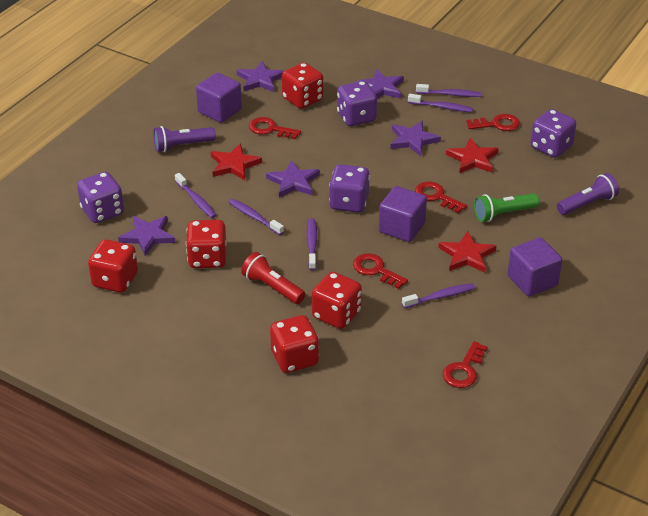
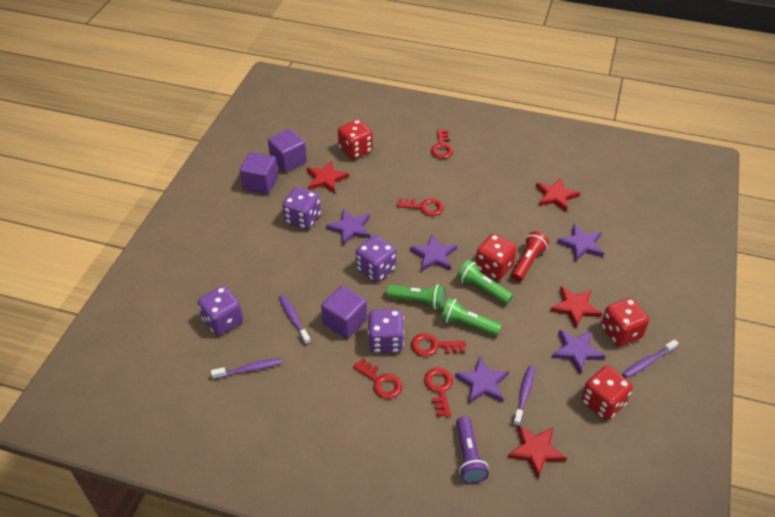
green flashlight: 1 -> 3
purple flashlight: 2 -> 1
purple toothbrush: 6 -> 4
red dice: 5 -> 4
red star: 3 -> 4

